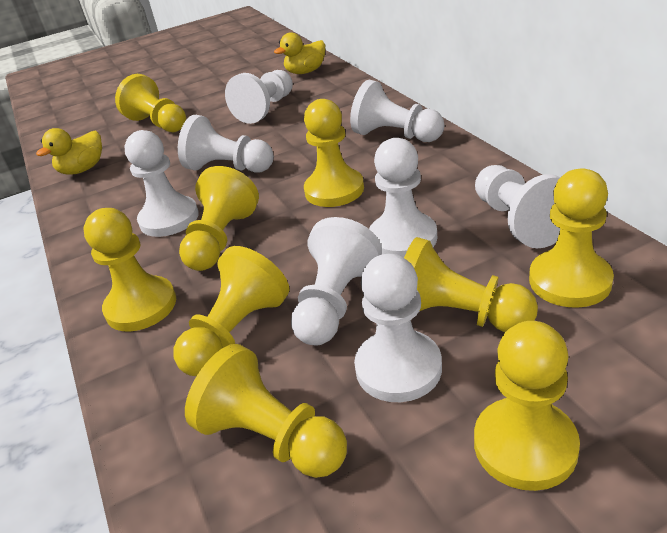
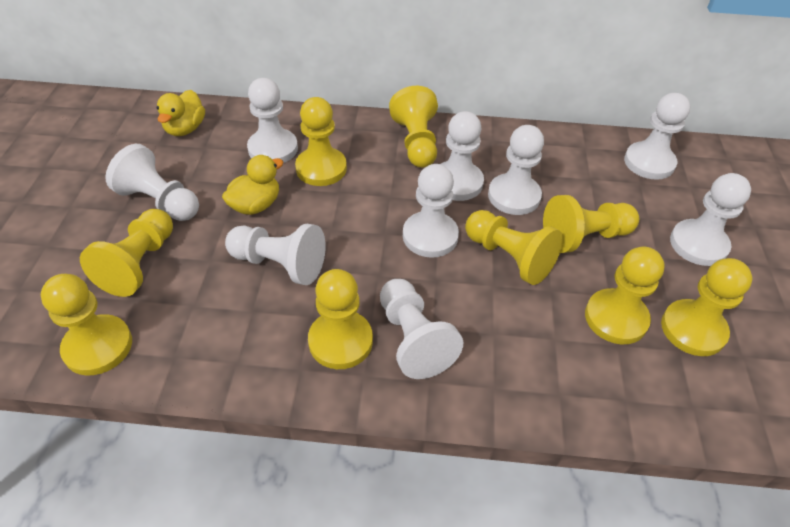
white pawn: 8 -> 9

